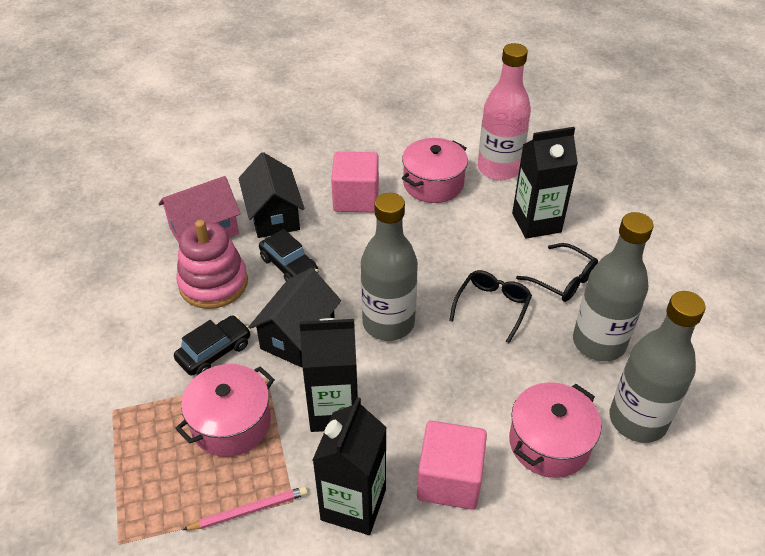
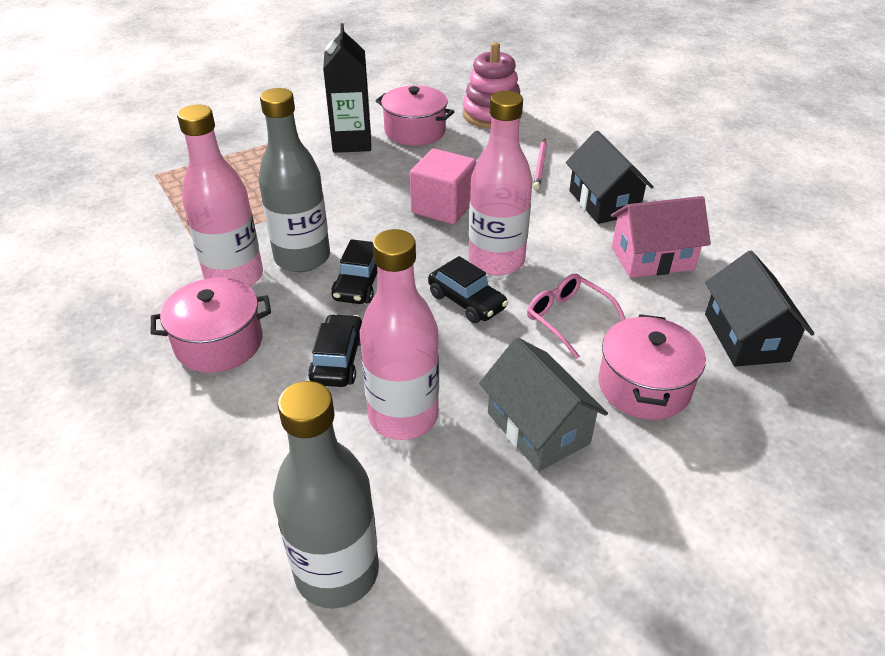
black car: 2 -> 3
black carton: 3 -> 1
black glasses: 2 -> 0
grey bottle: 3 -> 2
grey house: 0 -> 1
pink bottle: 1 -> 3
pink cube: 2 -> 1
pink glasses: 0 -> 1

